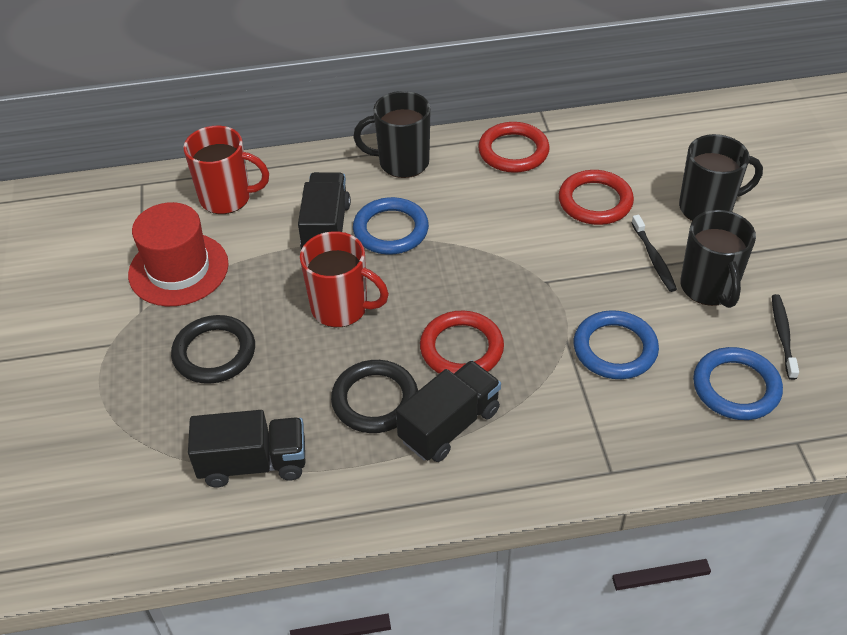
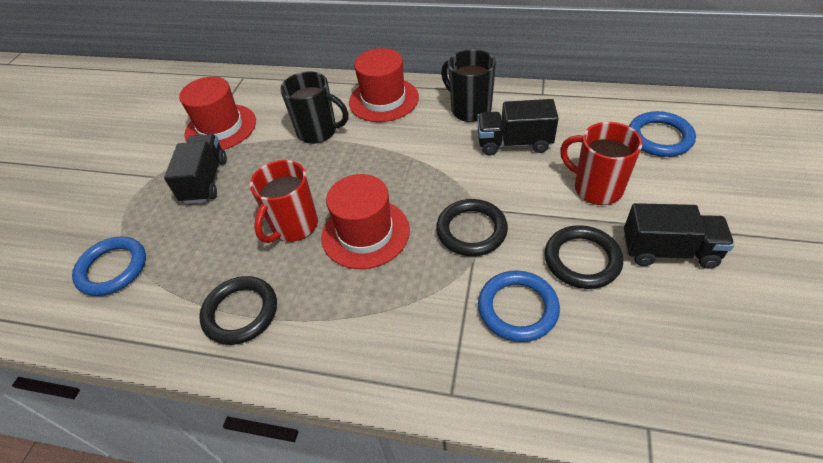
black mug: 3 -> 2
black ring: 2 -> 3
black toothbrush: 2 -> 0
red hat: 1 -> 3
red ring: 3 -> 0

